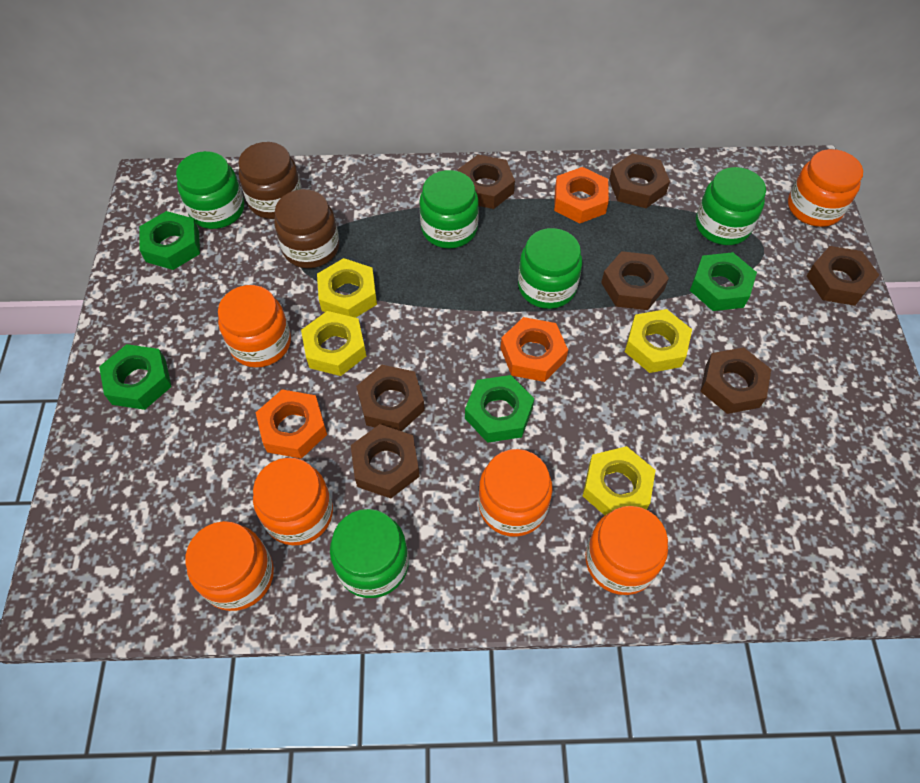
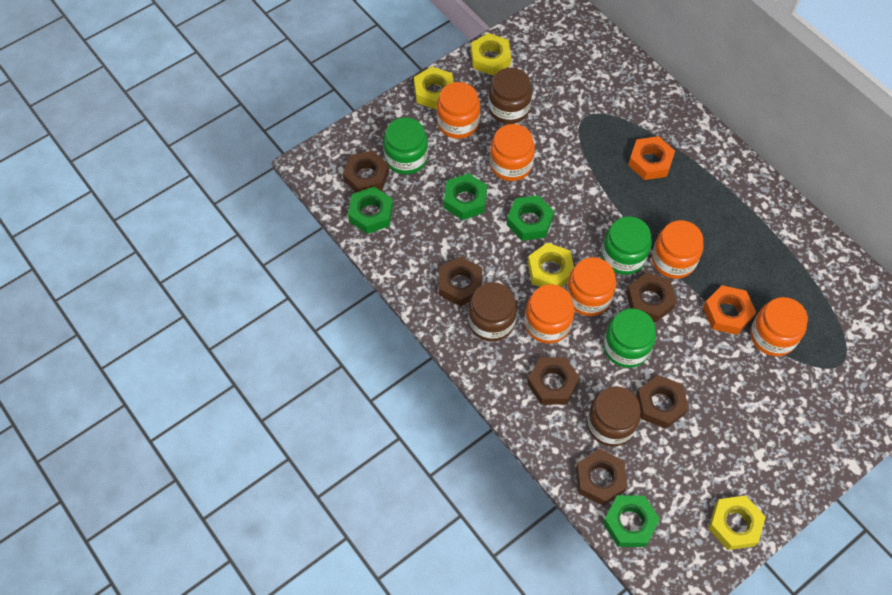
brown jar: 2 -> 3
brown nut: 7 -> 6
green jar: 5 -> 3
orange nut: 3 -> 2

